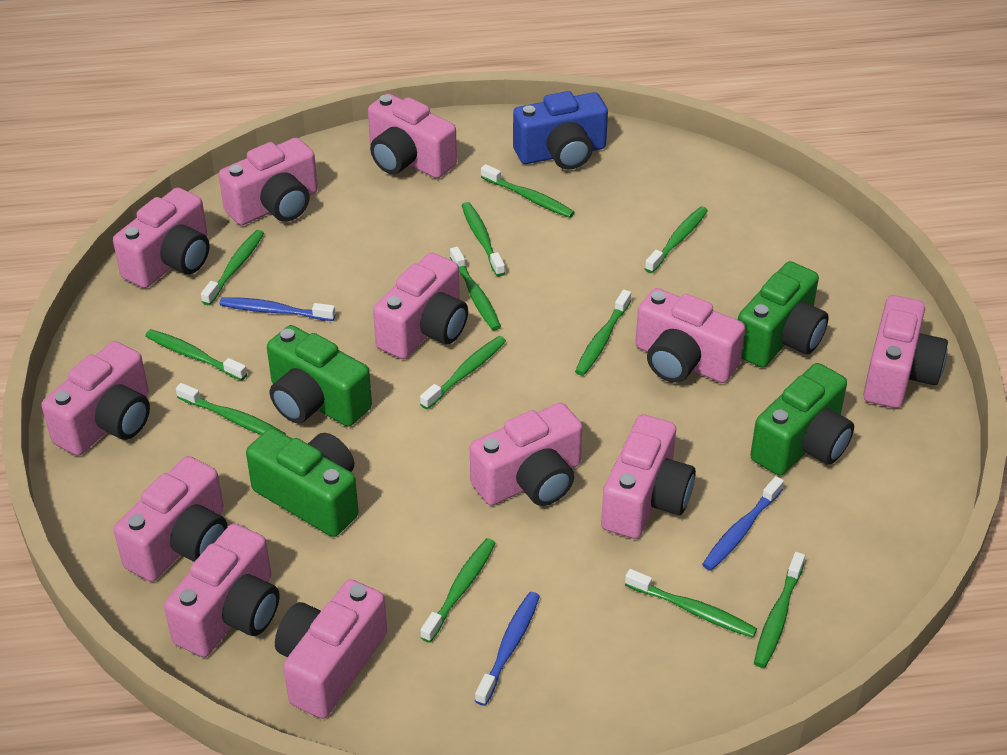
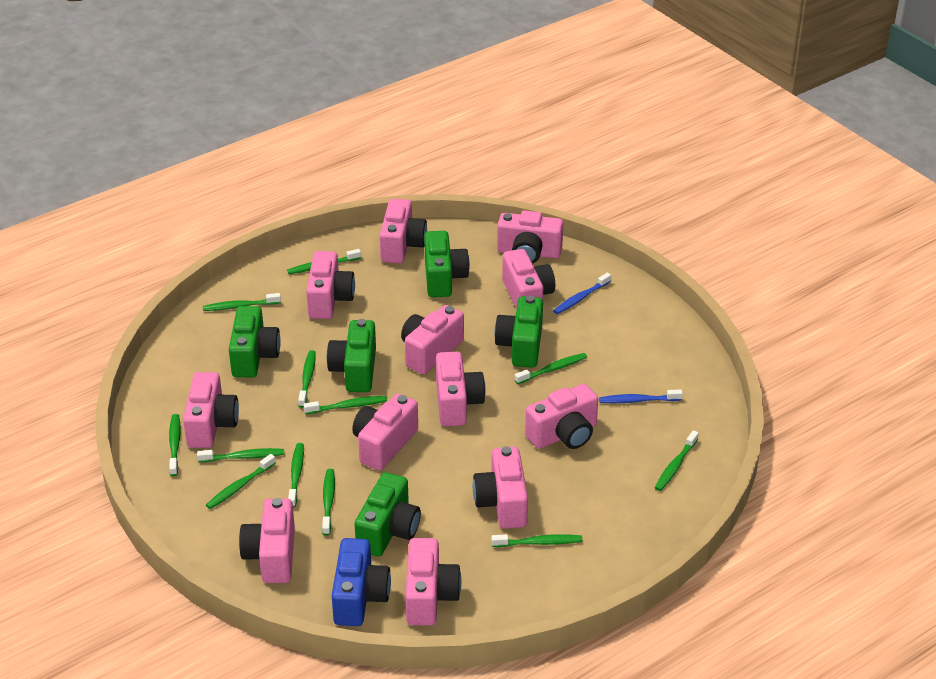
blue toothbrush: 3 -> 2
green camera: 4 -> 5

